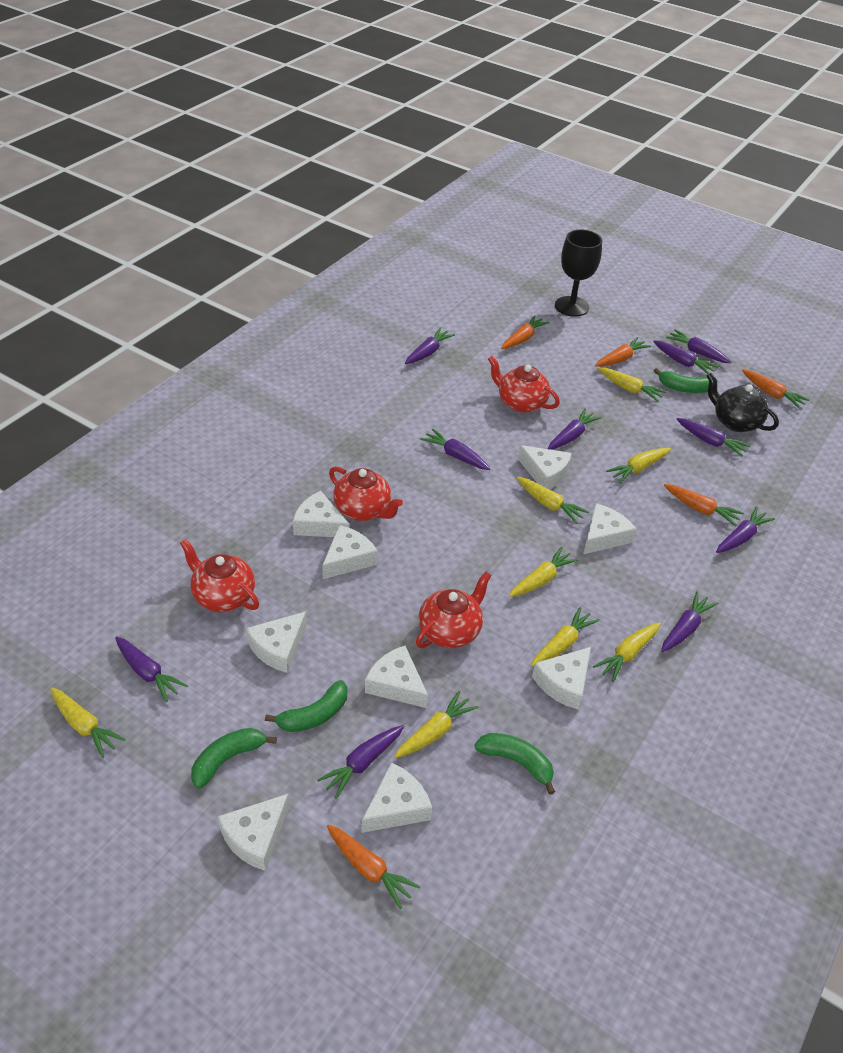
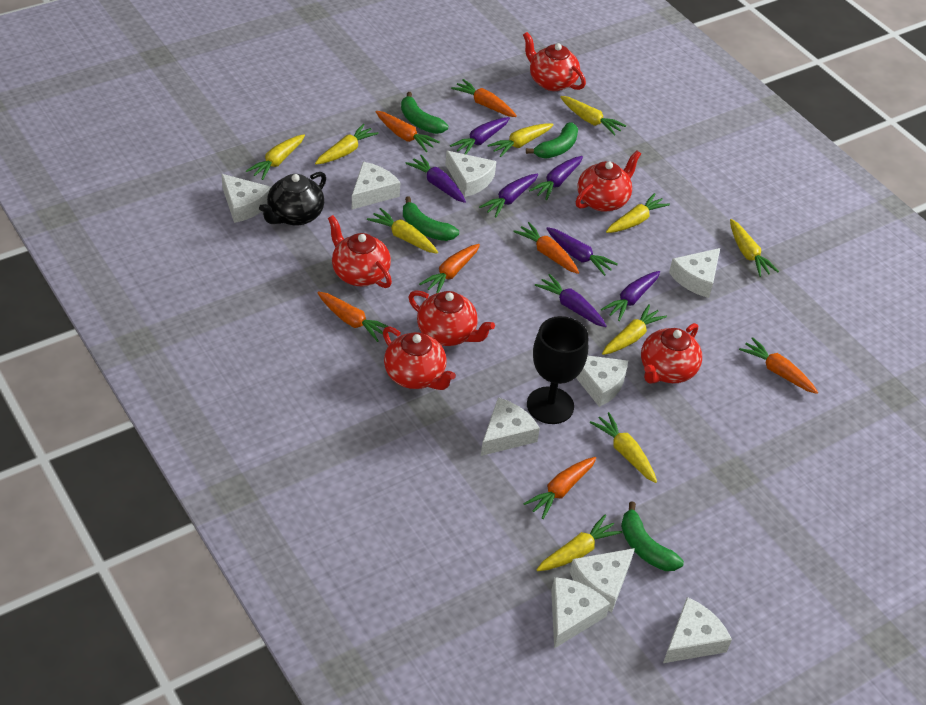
orange carrot: 5 -> 7
purple carrot: 10 -> 7
red teapot: 4 -> 6
yellow carrot: 8 -> 10

